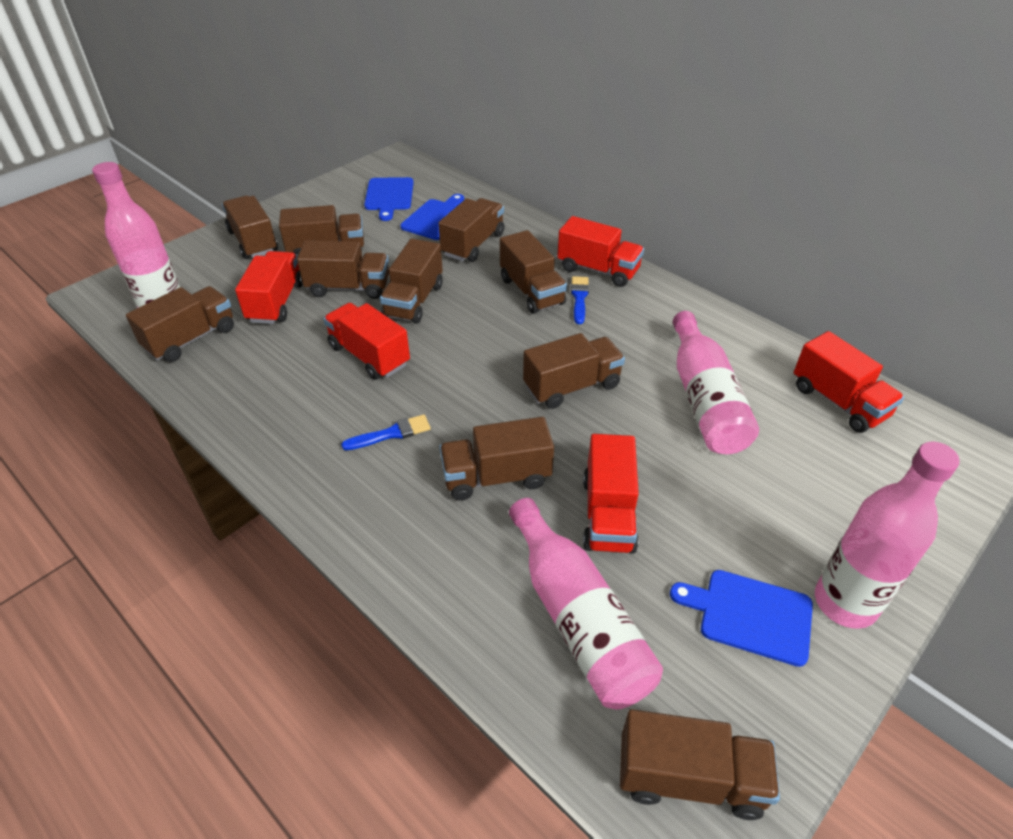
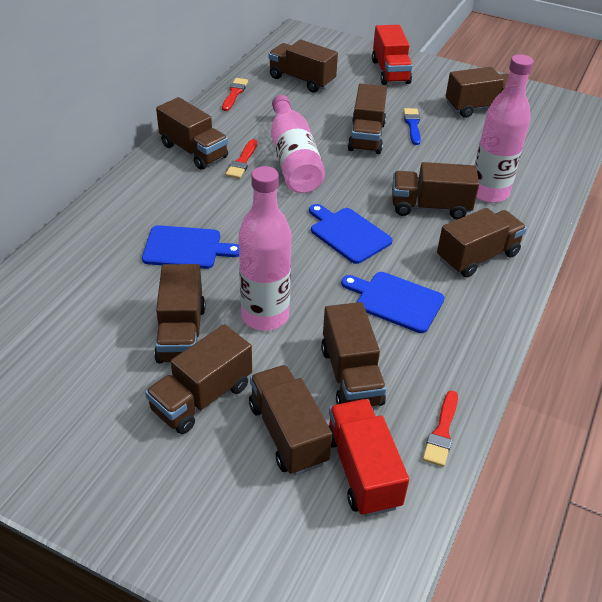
blue brush: 2 -> 1
pink bottle: 4 -> 3
red brush: 0 -> 3
red truck: 5 -> 2

